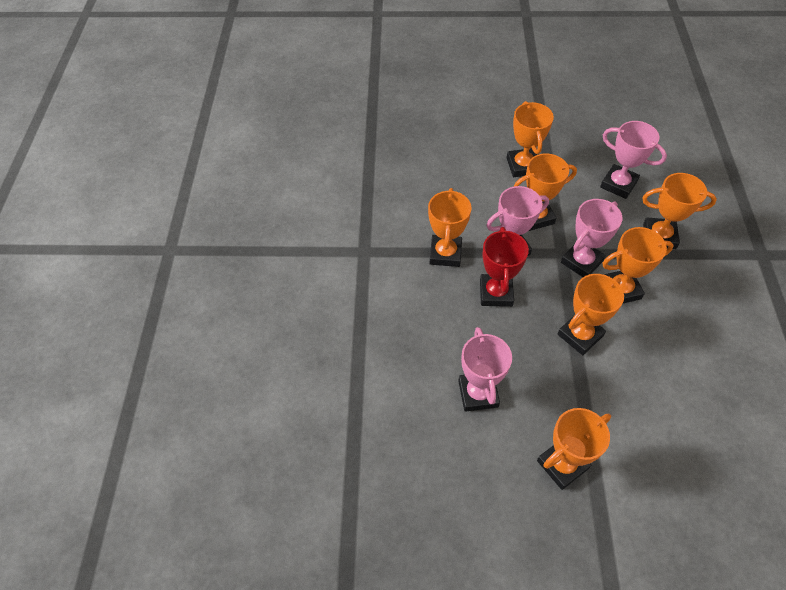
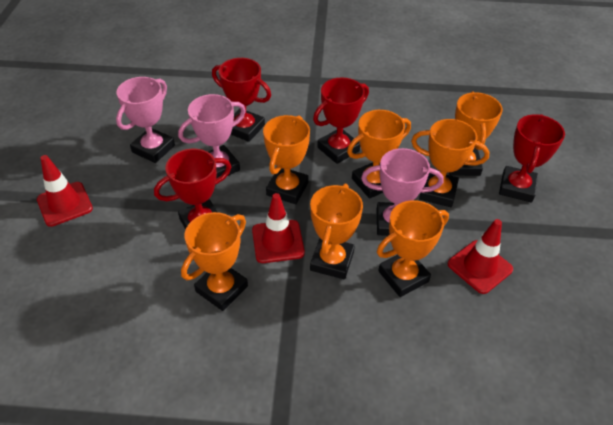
pink trophy: 4 -> 3
red traffic cone: 0 -> 3
red trophy: 1 -> 4

